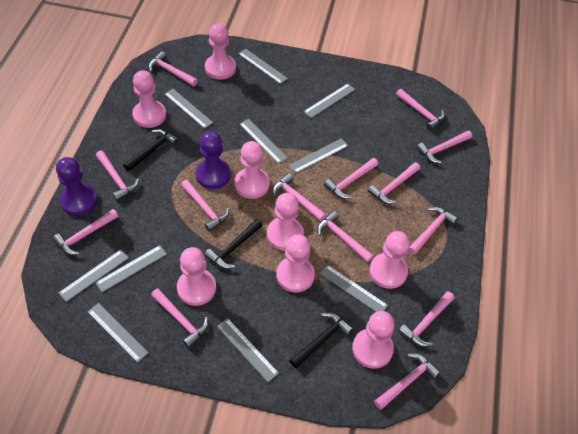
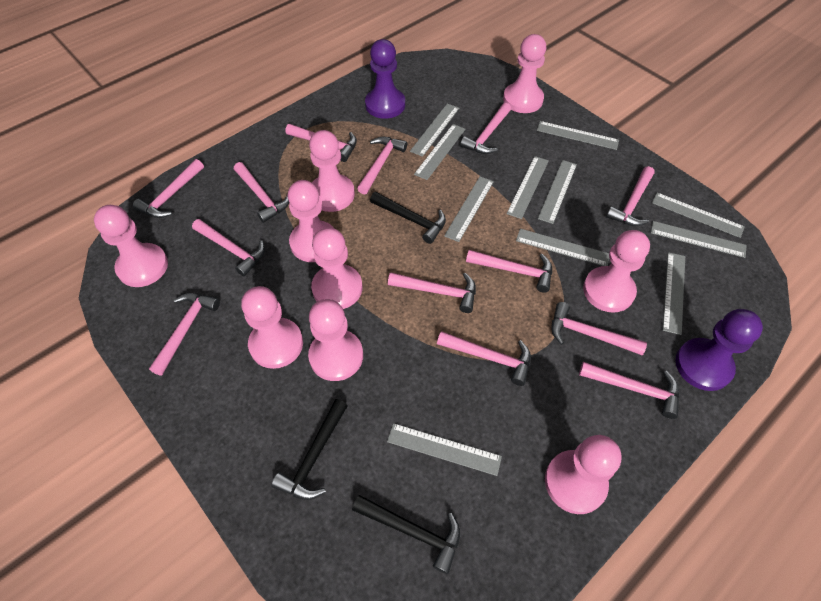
grey ruler: 10 -> 11
pink hammer: 14 -> 13
pink pawn: 8 -> 9

